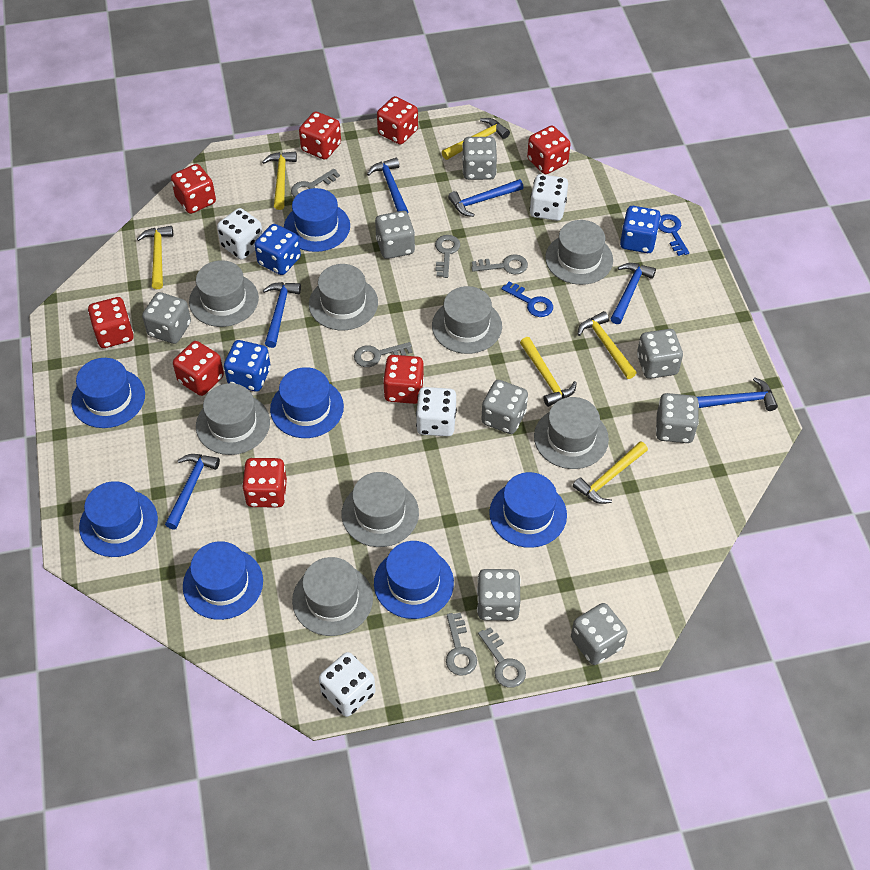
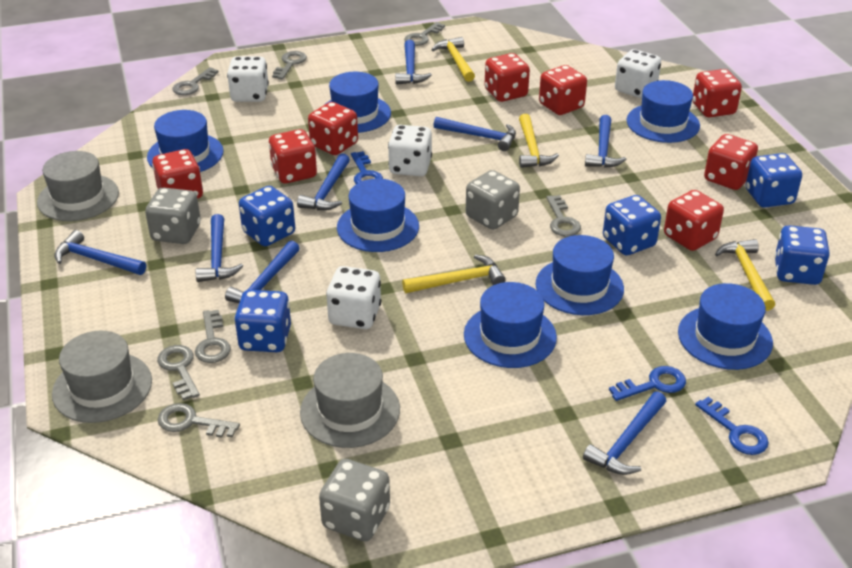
blue dice: 3 -> 5
blue hammer: 6 -> 8
blue key: 2 -> 3
grey dice: 8 -> 3
grey hat: 8 -> 3
grey key: 6 -> 7
yellow hammer: 6 -> 4

